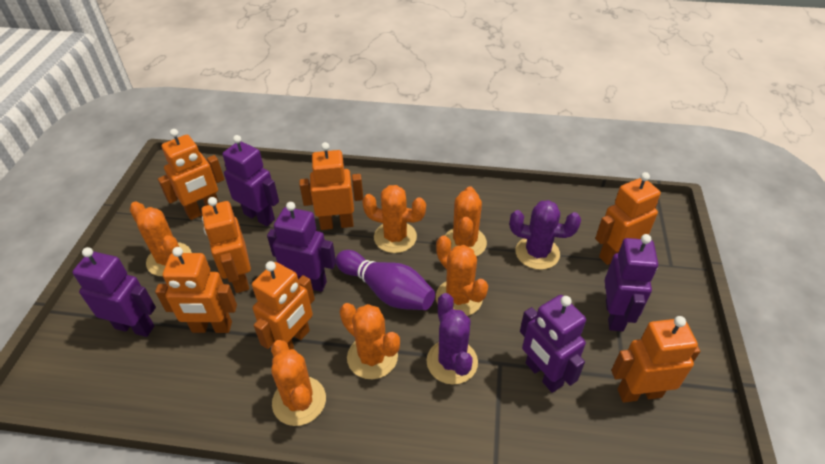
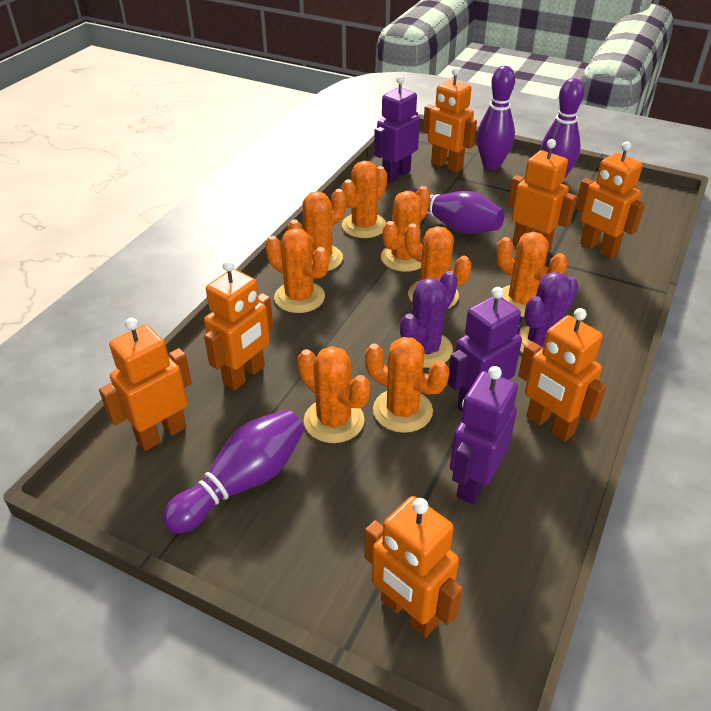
orange cactus: 6 -> 8
purple bowling pin: 1 -> 4
purple robot: 5 -> 3

